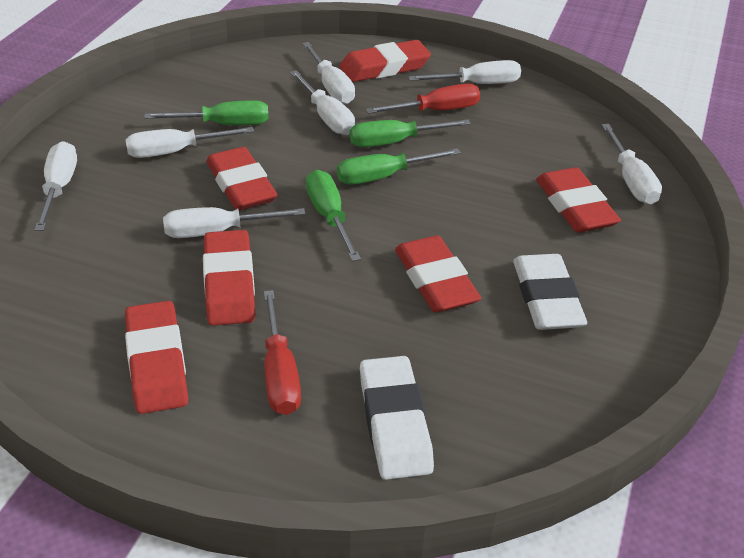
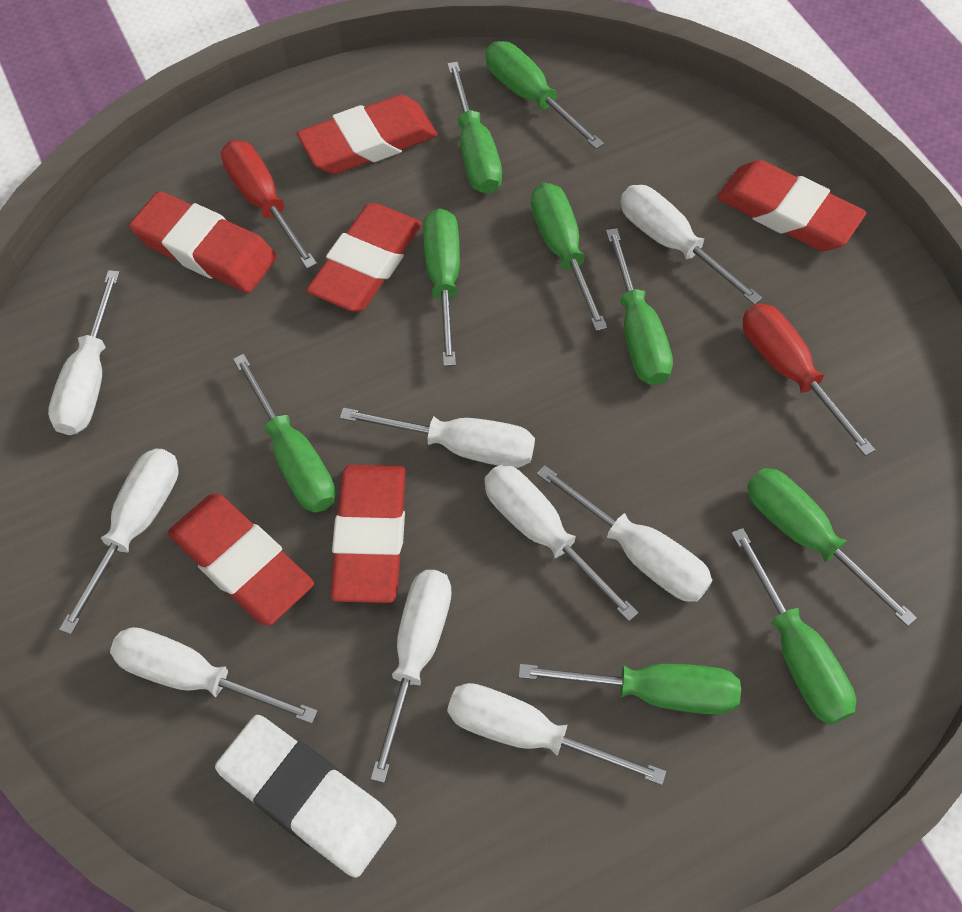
green screwdriver: 4 -> 9
white eraser: 2 -> 1
white screwdriver: 7 -> 9

